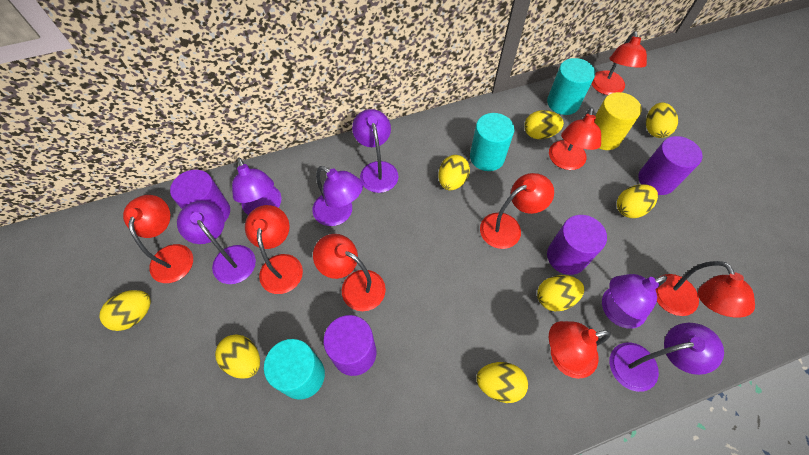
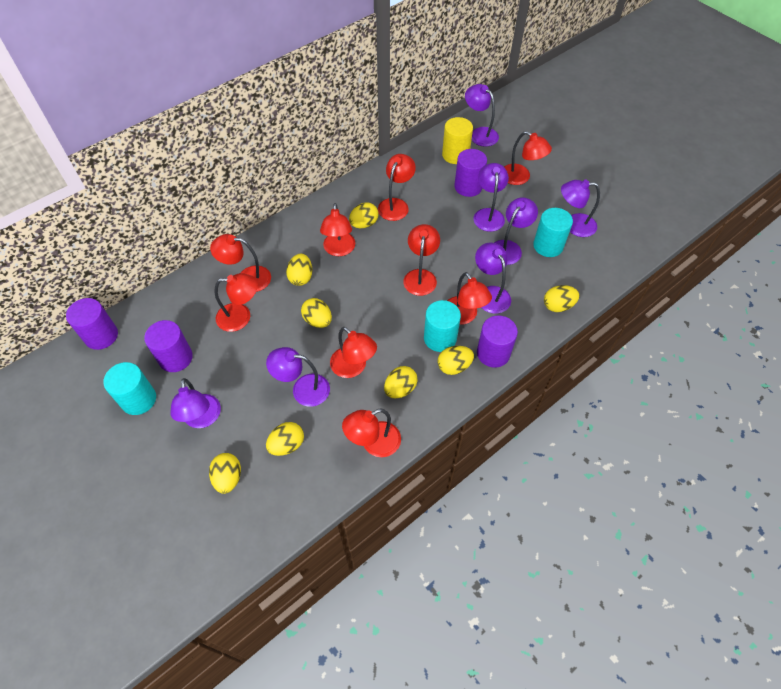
purple lamp: 6 -> 7
red lamp: 8 -> 9

